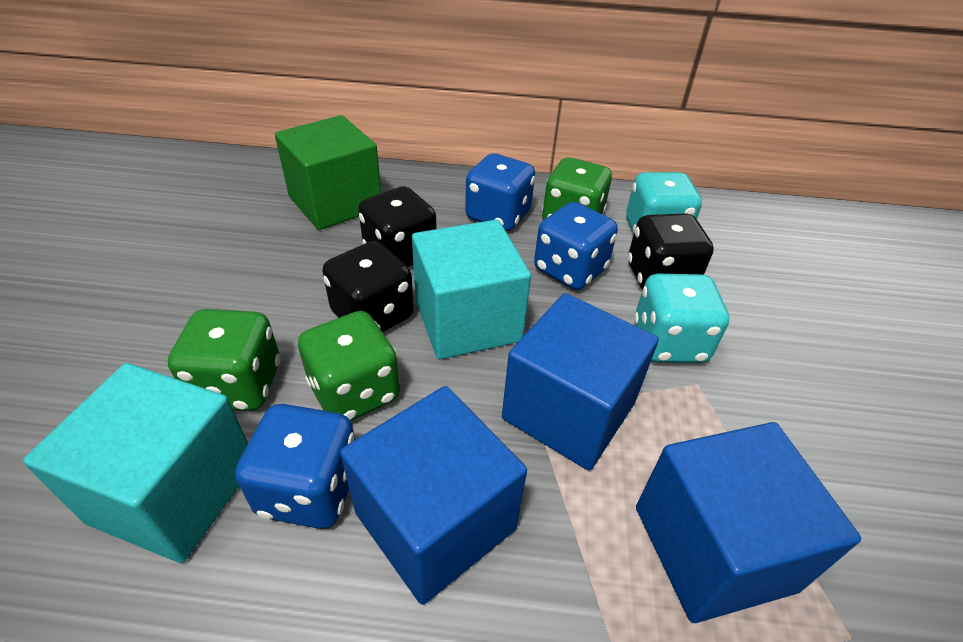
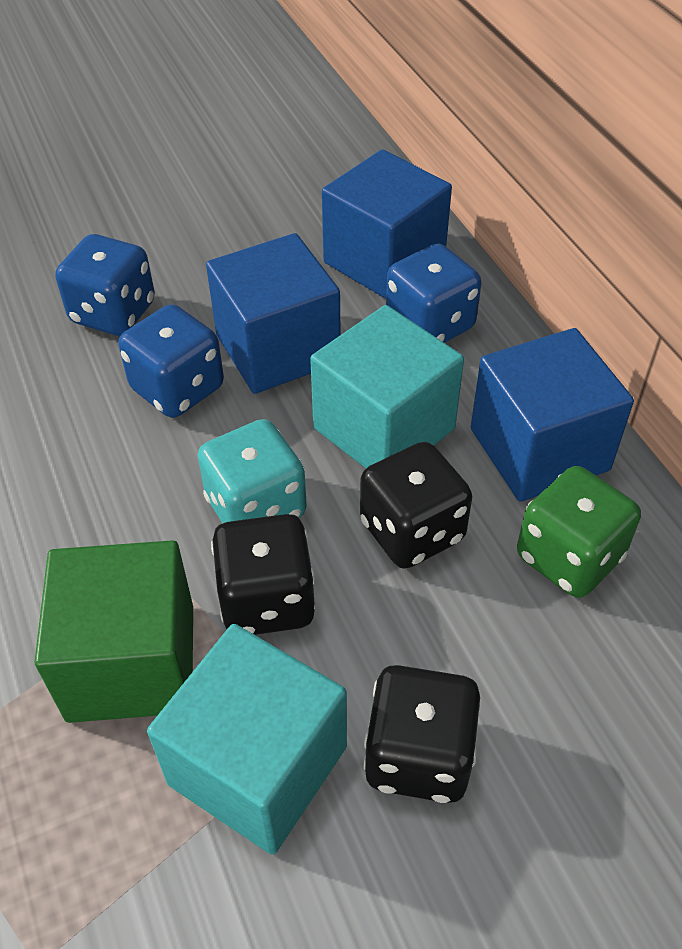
green dice: 3 -> 1
turquoise dice: 2 -> 1

